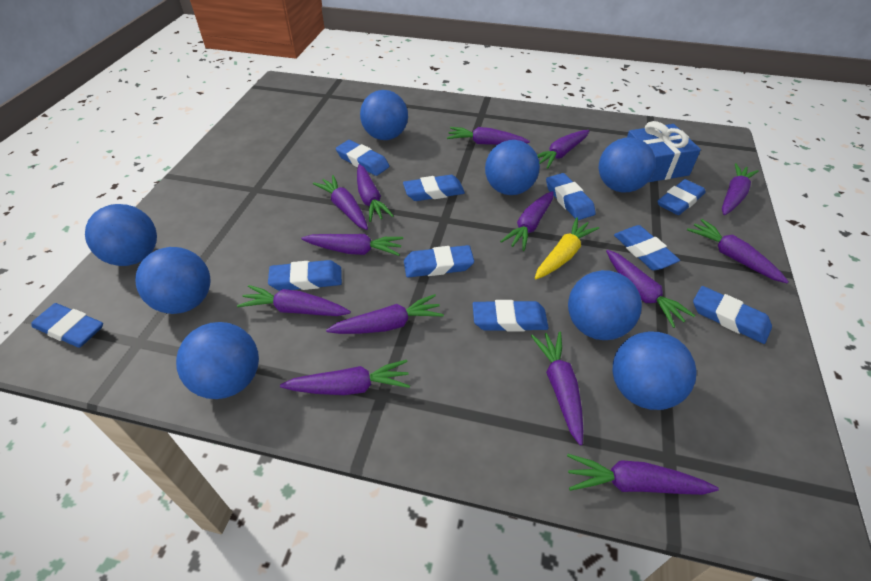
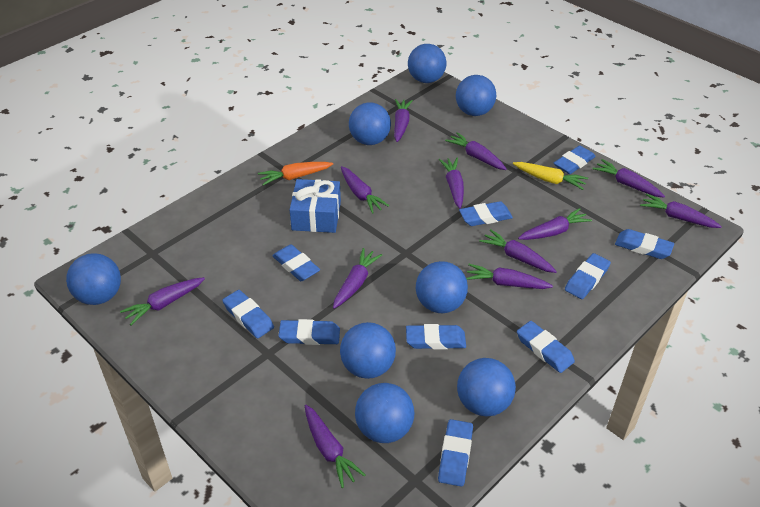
orange carrot: 0 -> 1
purple carrot: 14 -> 12

